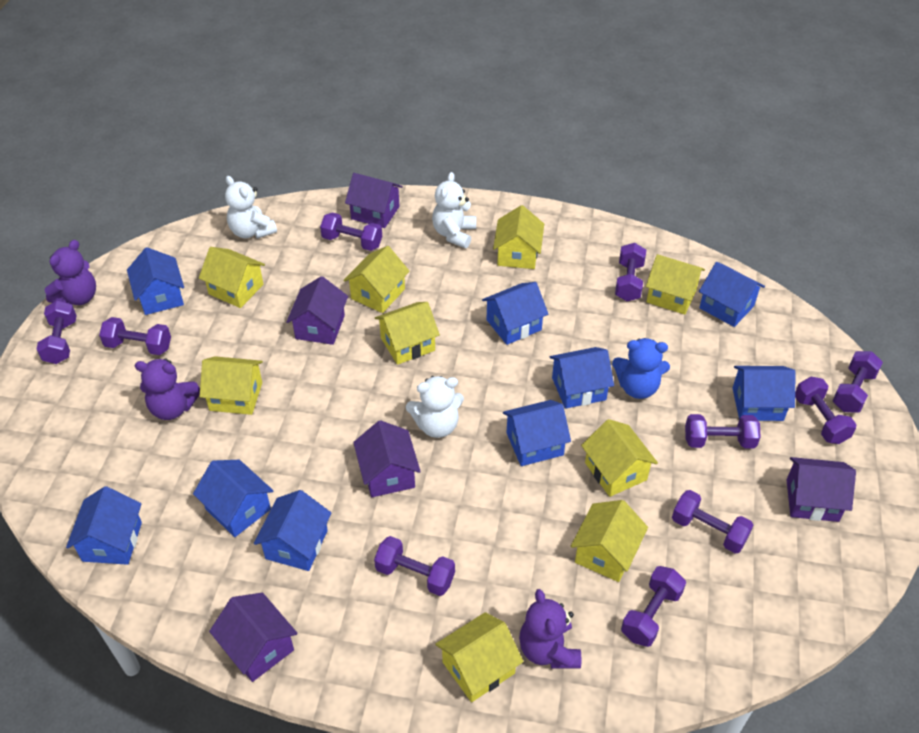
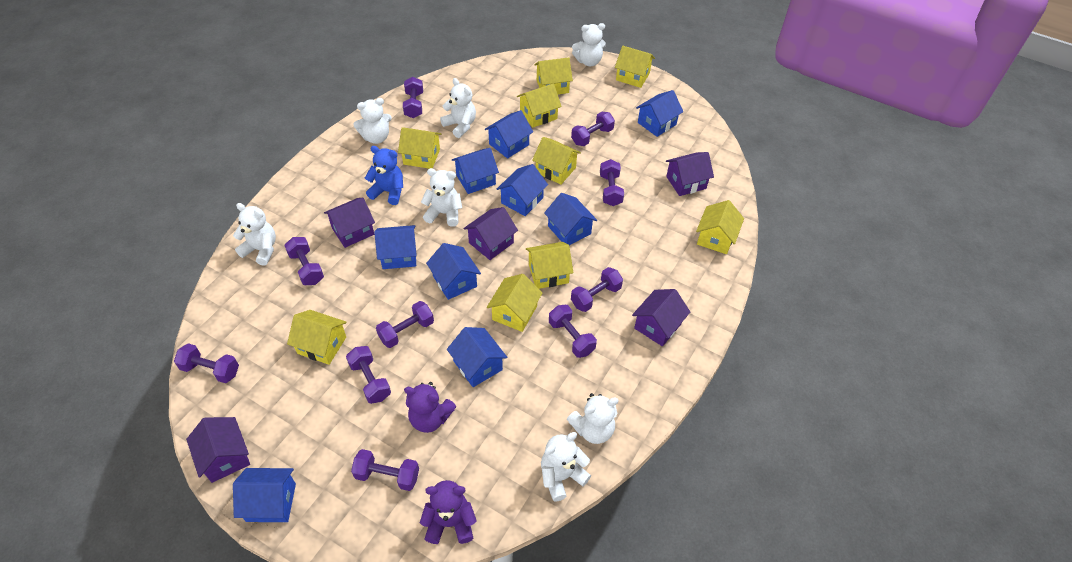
purple teddy bear: 3 -> 2
white teddy bear: 3 -> 7

